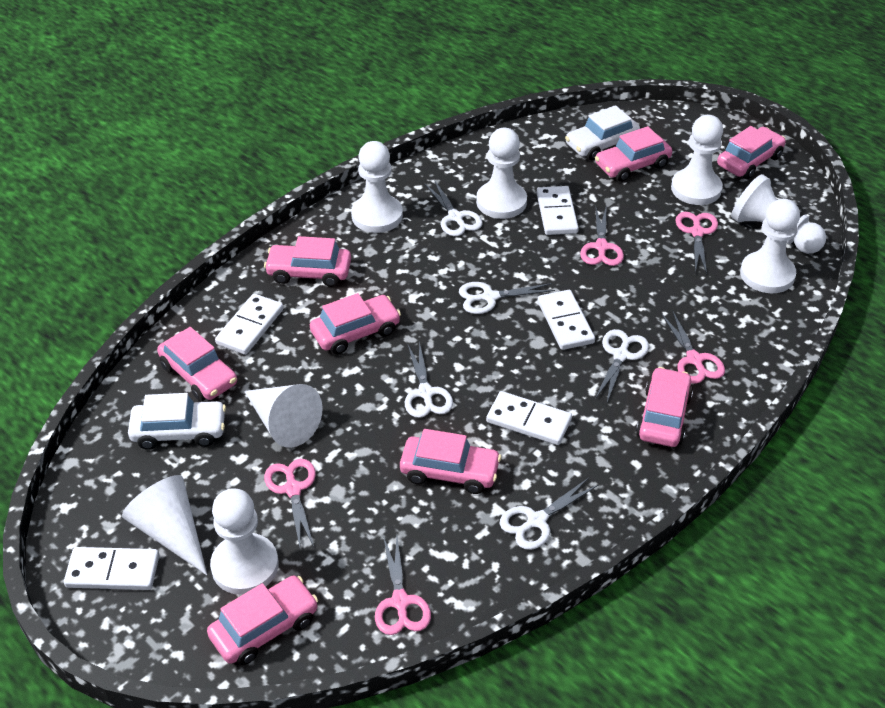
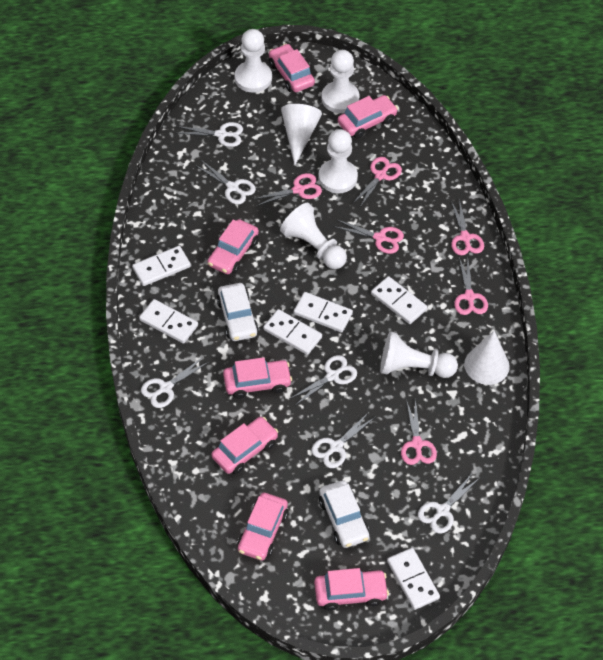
pink car: 8 -> 7
pink scissors: 5 -> 6
white domino: 5 -> 6
white pawn: 6 -> 5
white scissors: 5 -> 6

